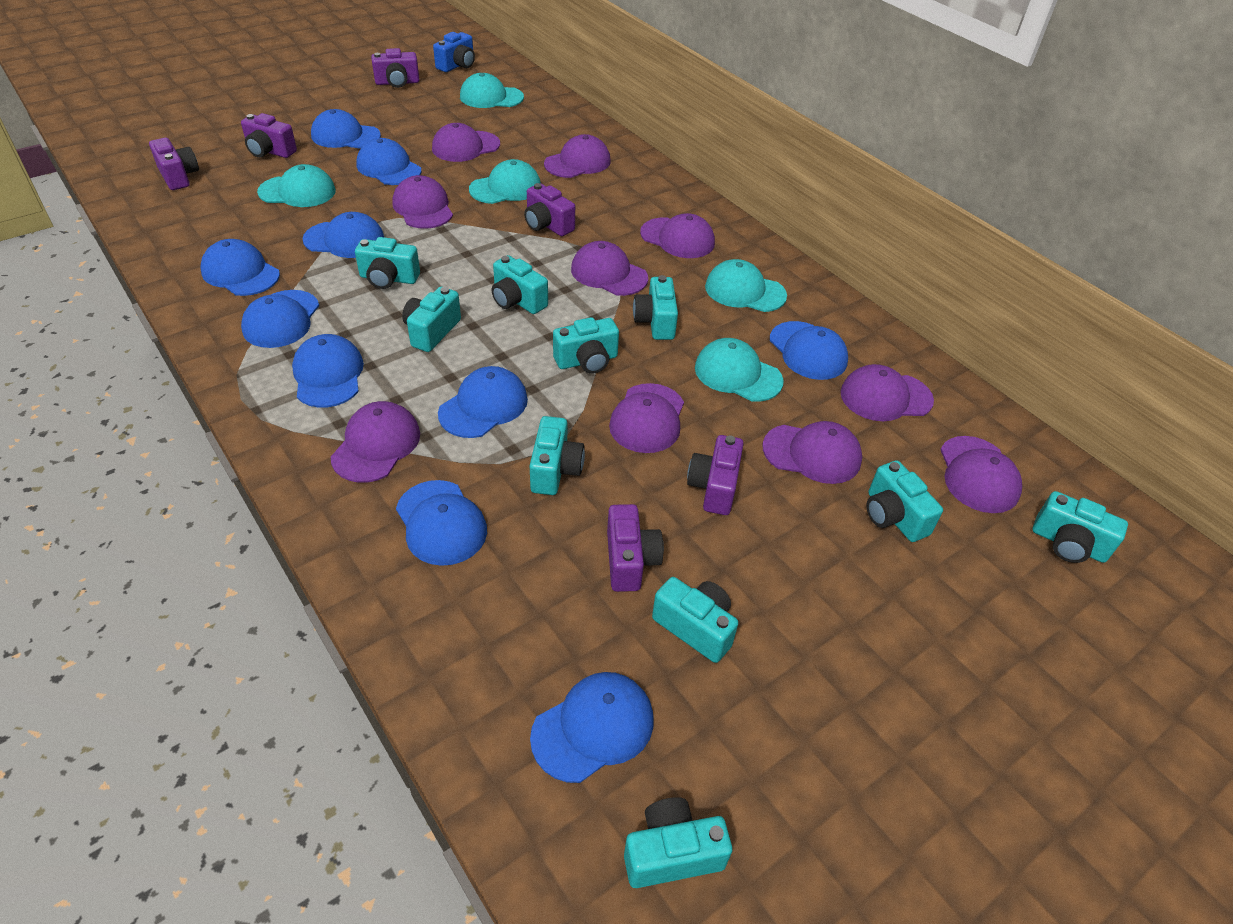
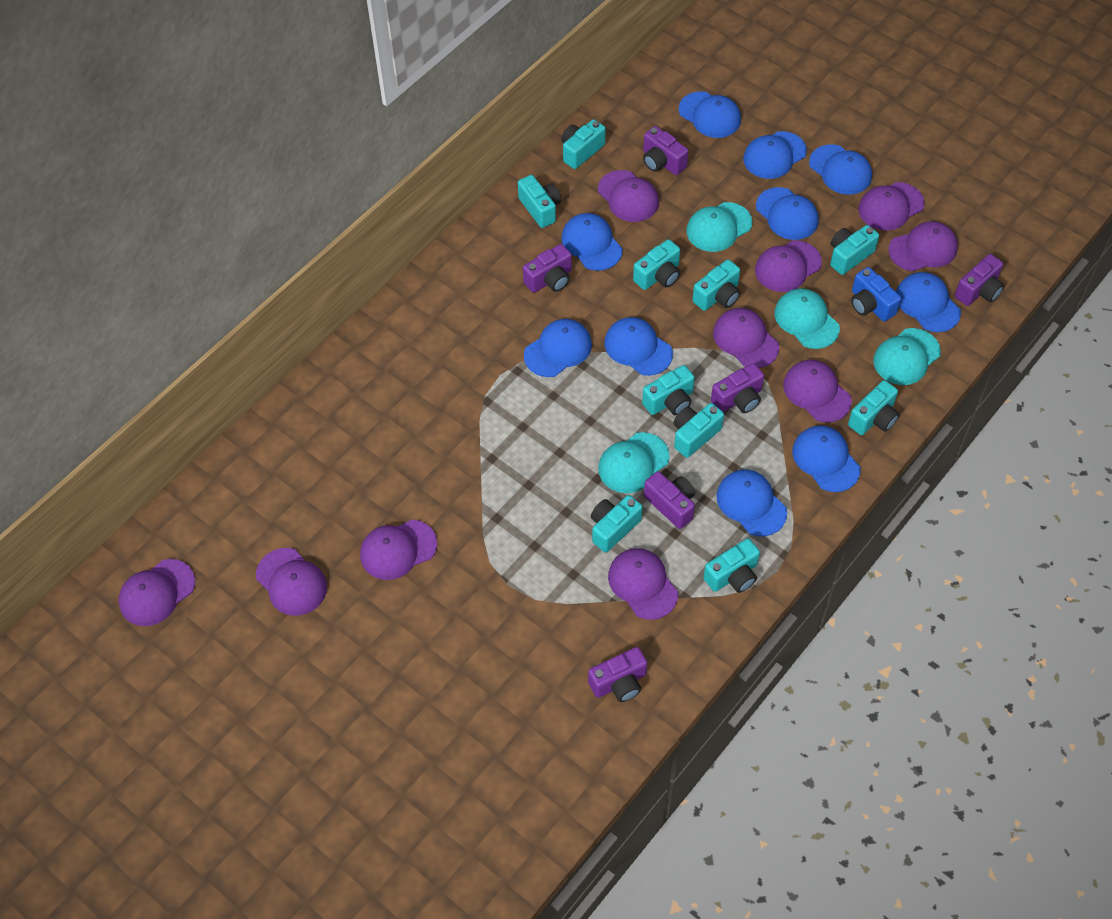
turquoise cap: 5 -> 4

